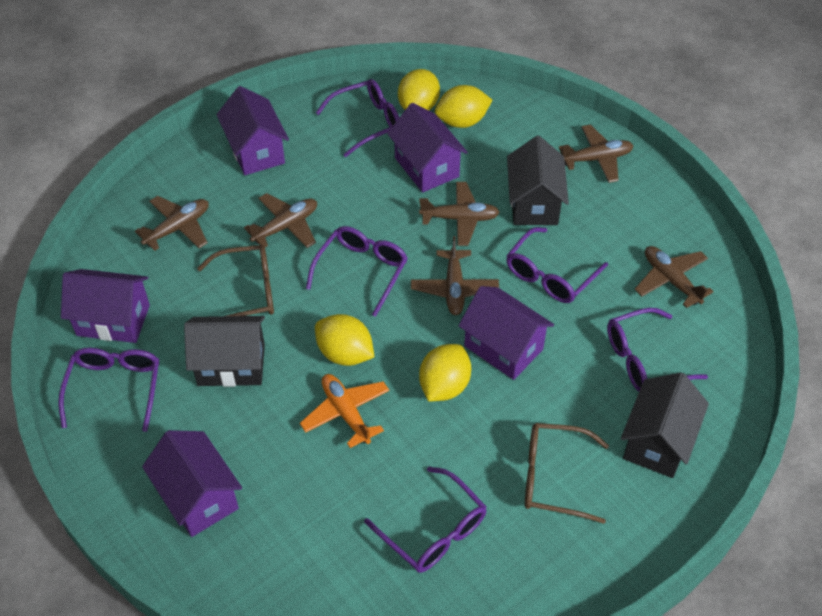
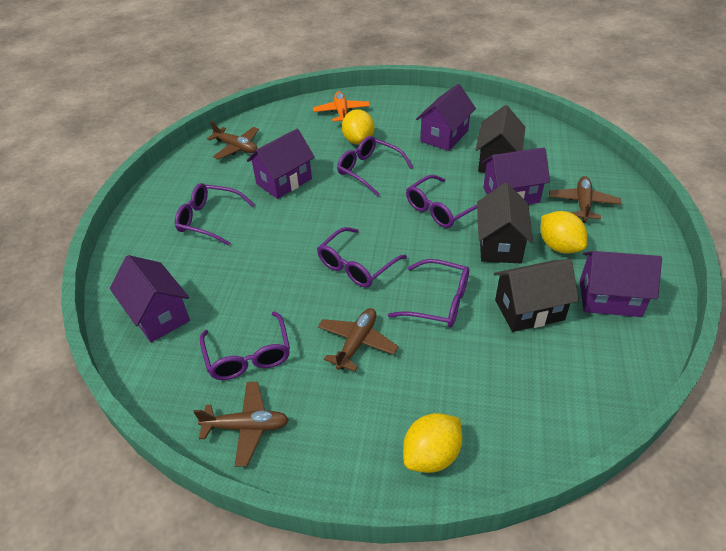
brown glasses: 2 -> 0
brown plane: 6 -> 4
yellow lemon: 4 -> 3

